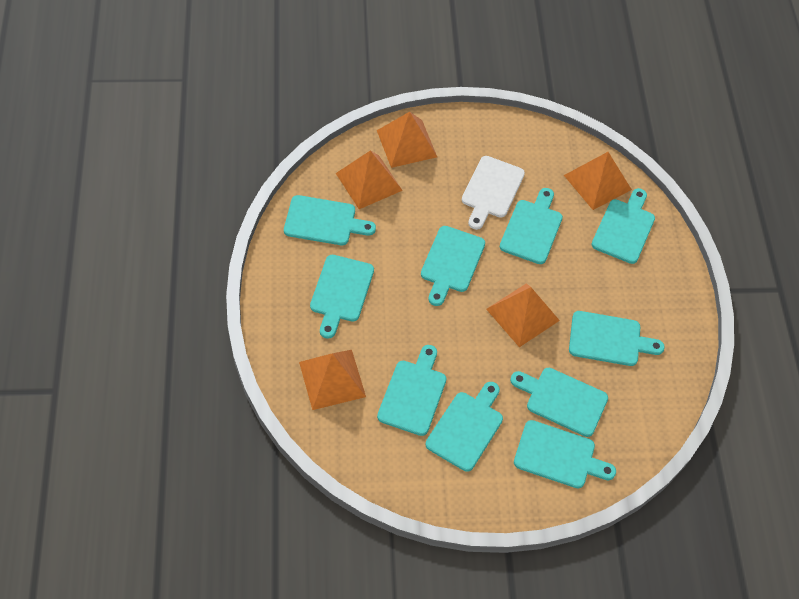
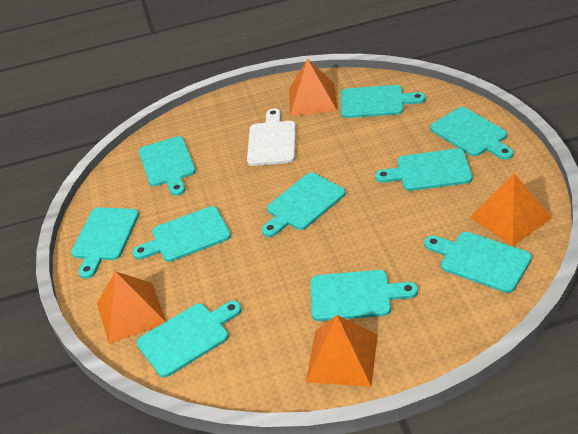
orange pyramid: 5 -> 4

